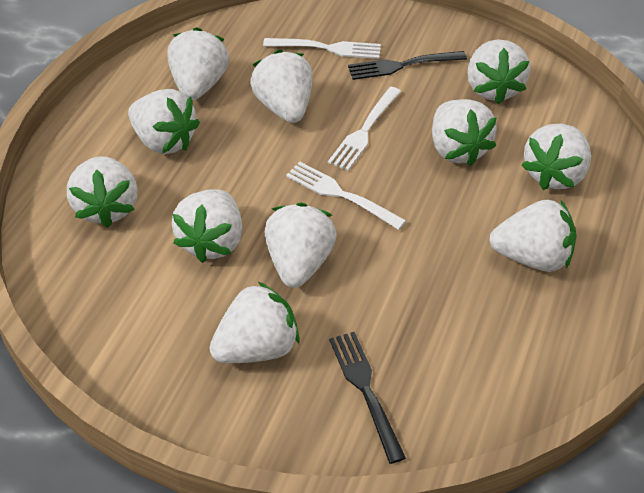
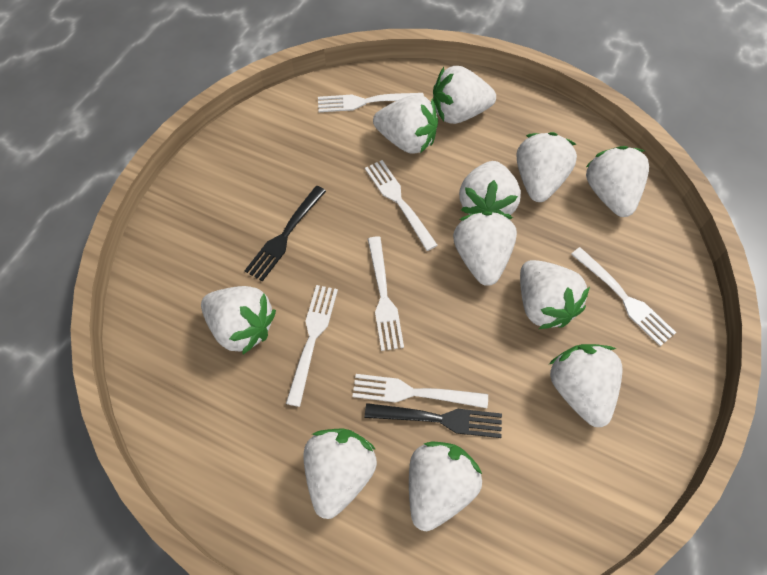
white fork: 3 -> 6

